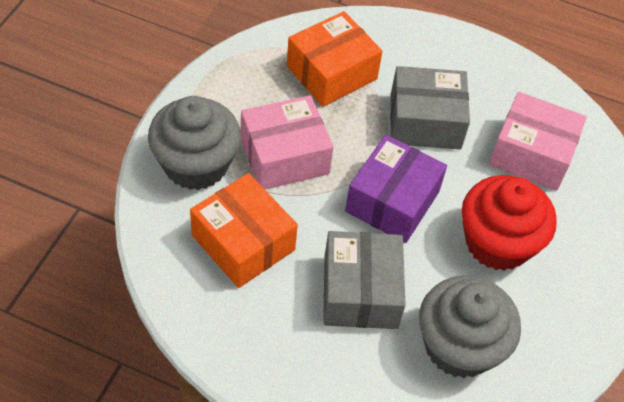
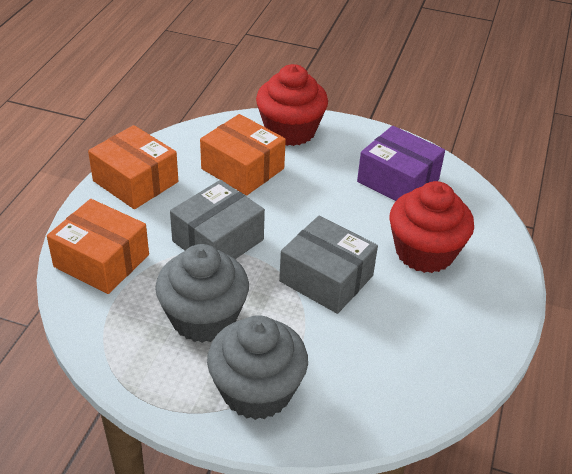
orange box: 2 -> 3
pink box: 2 -> 0
red cupcake: 1 -> 2

